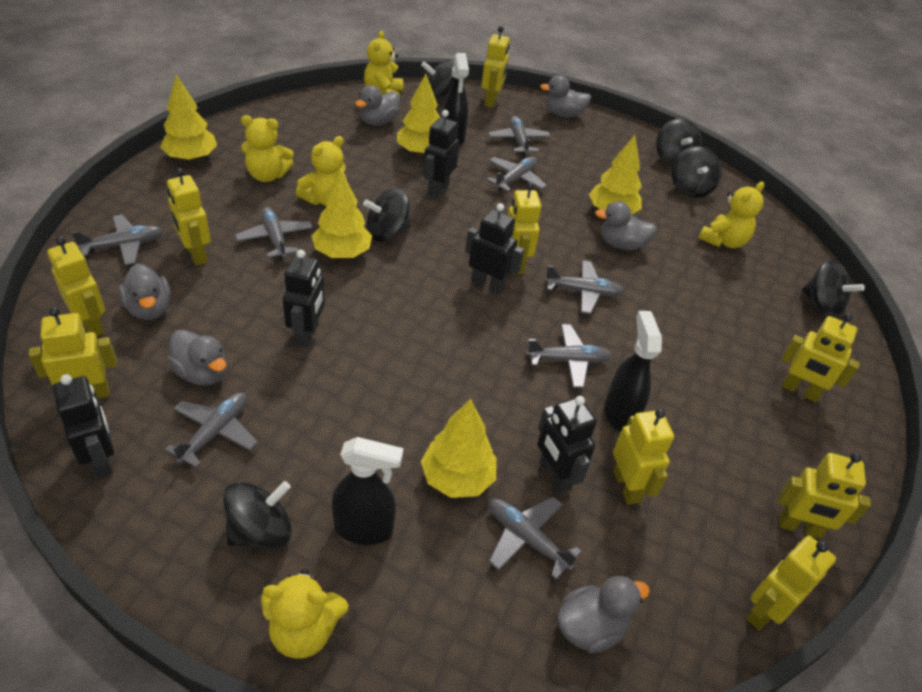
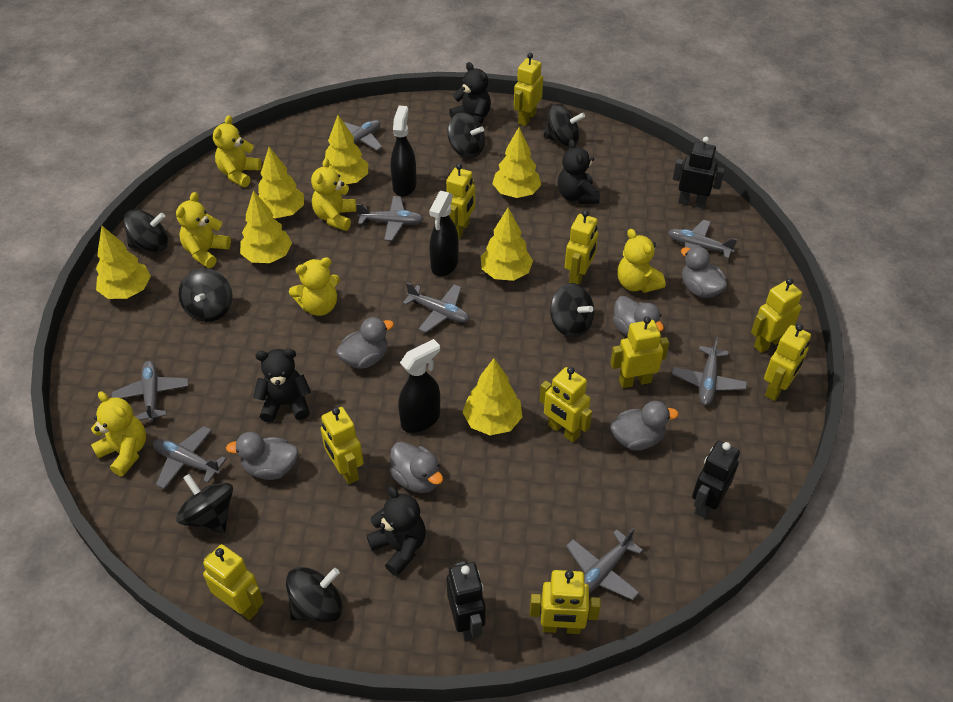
black robot: 5 -> 3
black spinning top: 6 -> 7
black teddy bear: 0 -> 4
yellow robot: 9 -> 10
yellow teddy bear: 5 -> 6
yellow tree: 5 -> 7

